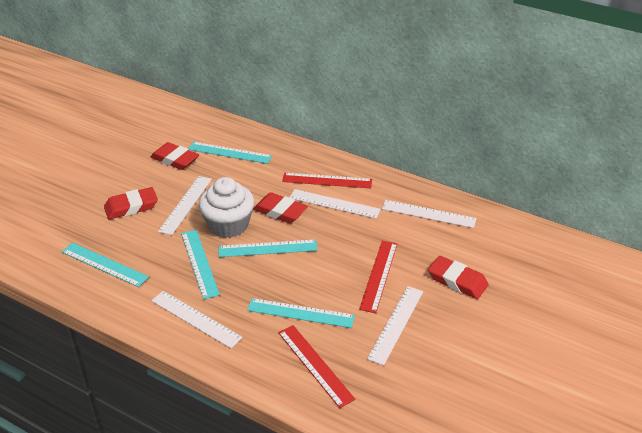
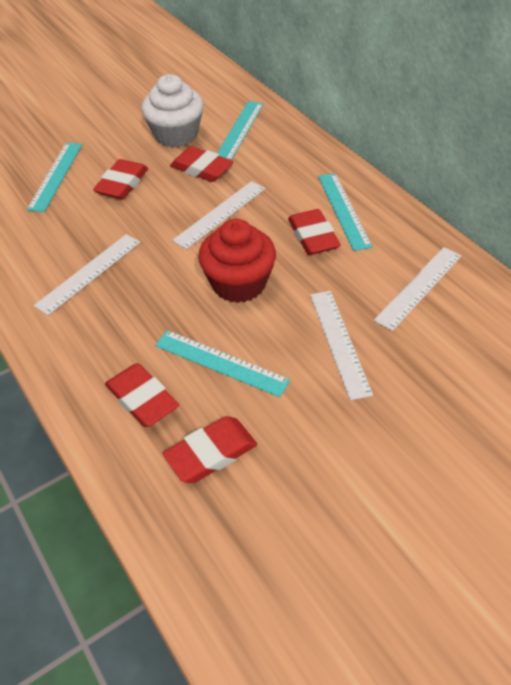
red cupcake: 0 -> 1
red eraser: 4 -> 5
red ruler: 3 -> 0
turquoise ruler: 5 -> 4
white ruler: 5 -> 4

